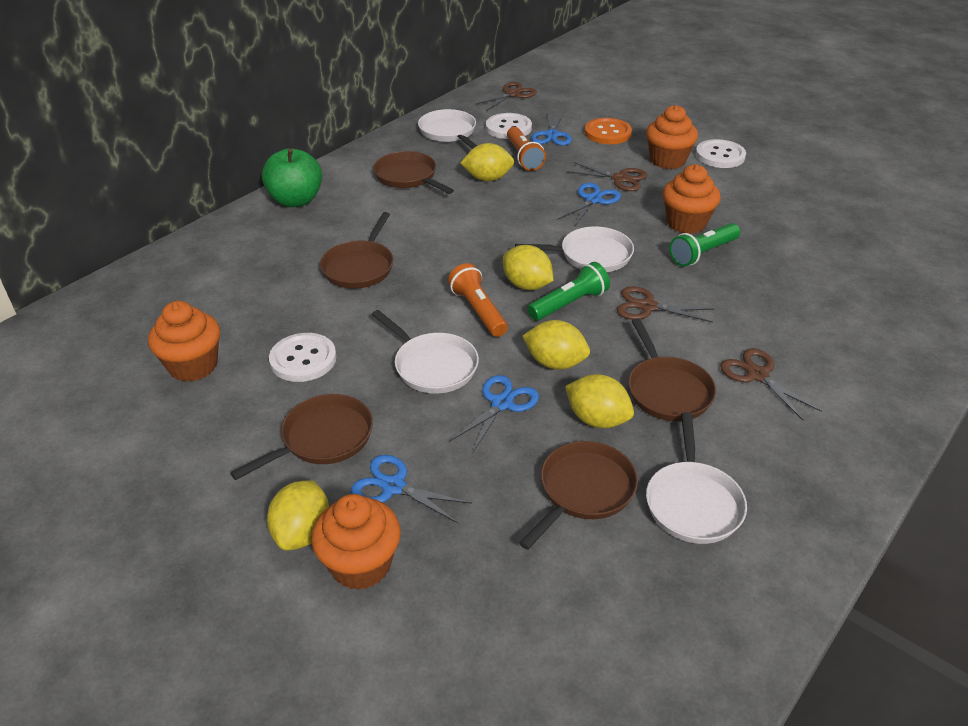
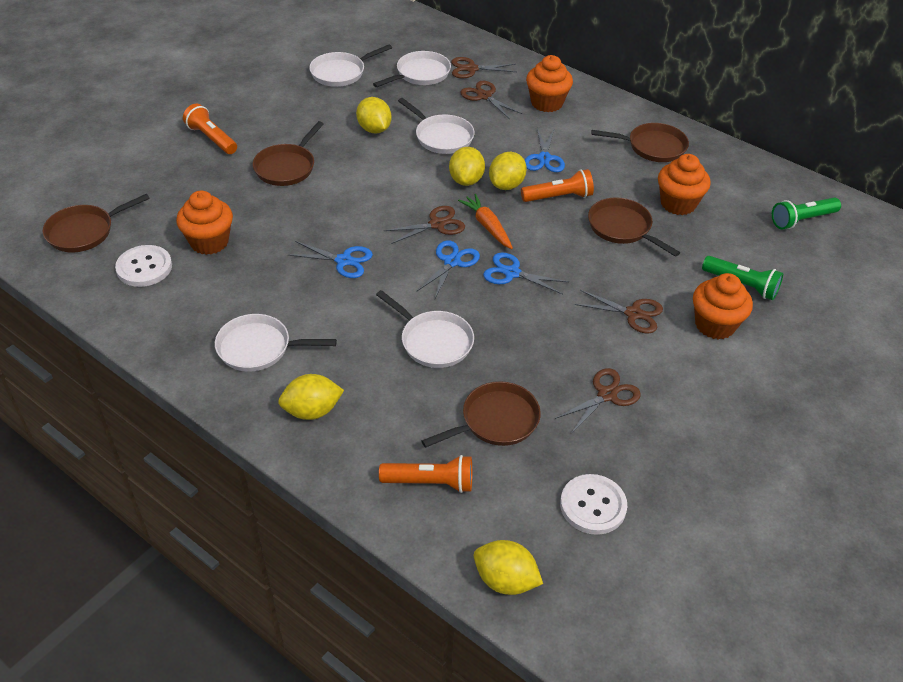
brown scissors: 4 -> 5
green apple: 1 -> 0
orange button: 1 -> 0
orange carrot: 0 -> 1
orange flashlight: 2 -> 3
white button: 3 -> 2
white pan: 4 -> 5

